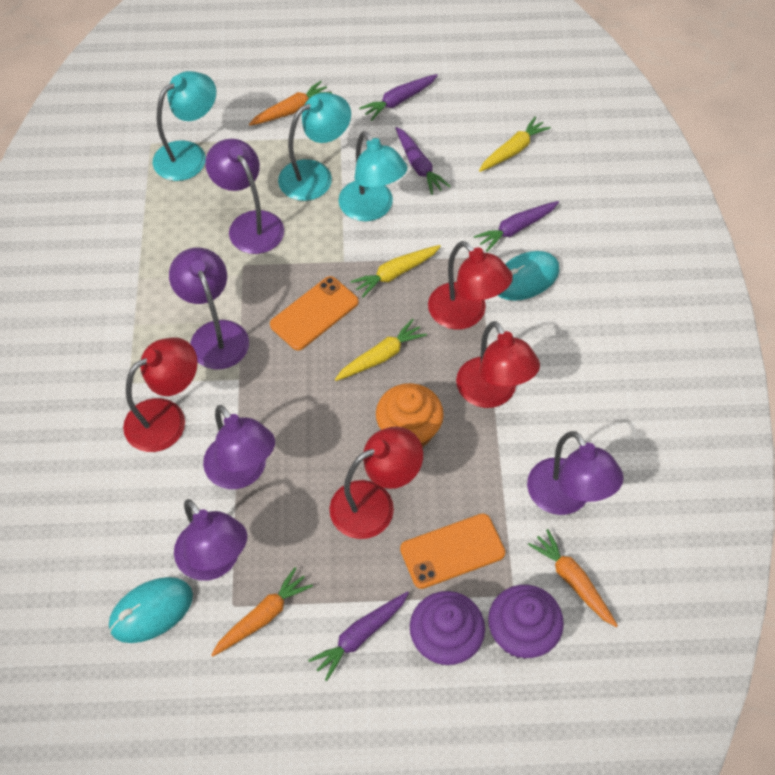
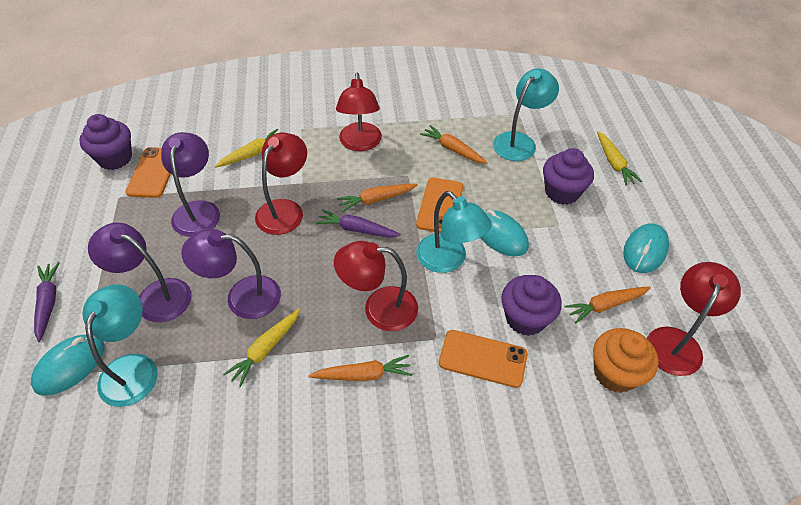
orange carrot: 3 -> 4
orange phone: 2 -> 3
purple carrot: 4 -> 2
purple cupcake: 2 -> 3
purple lamp: 5 -> 3
turquoise mouse: 2 -> 3

